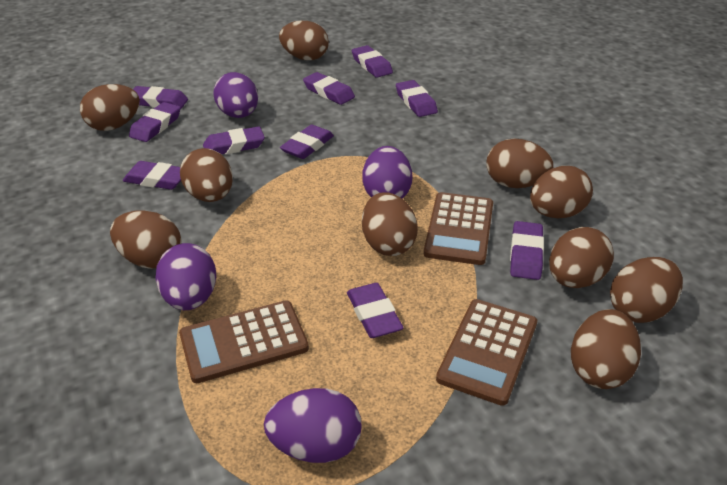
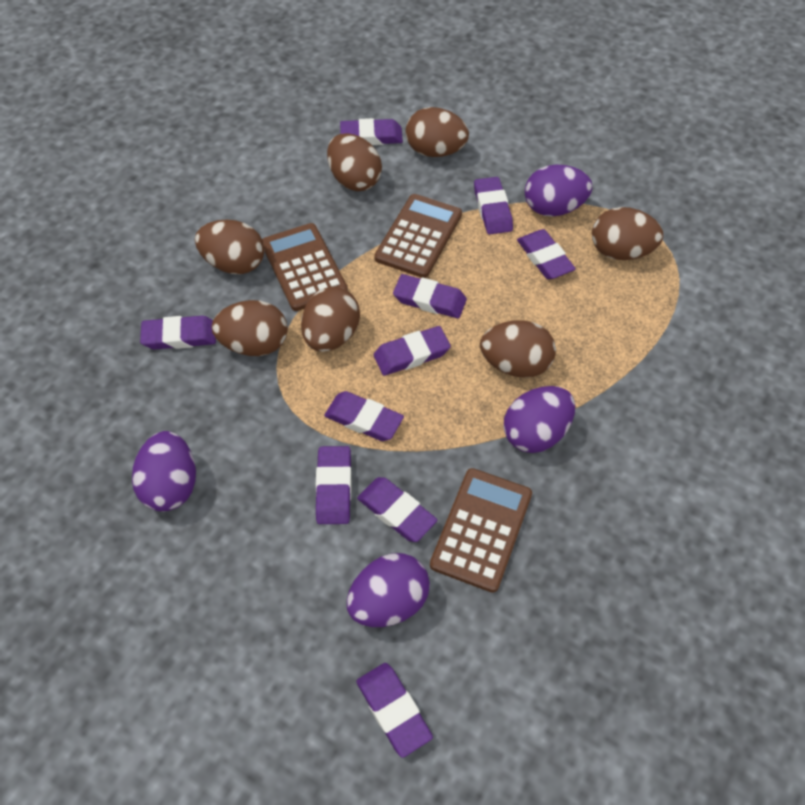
brown egg: 10 -> 7

